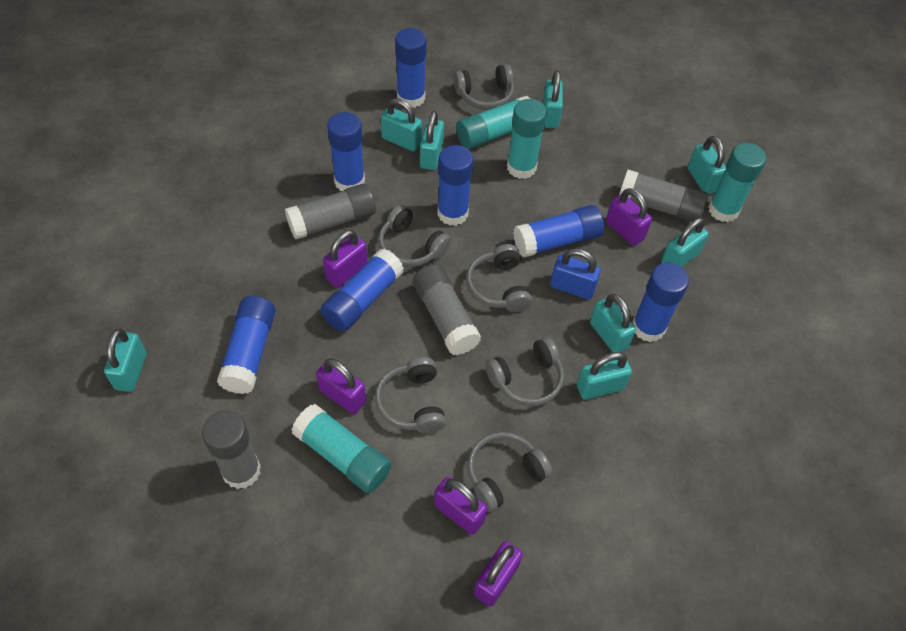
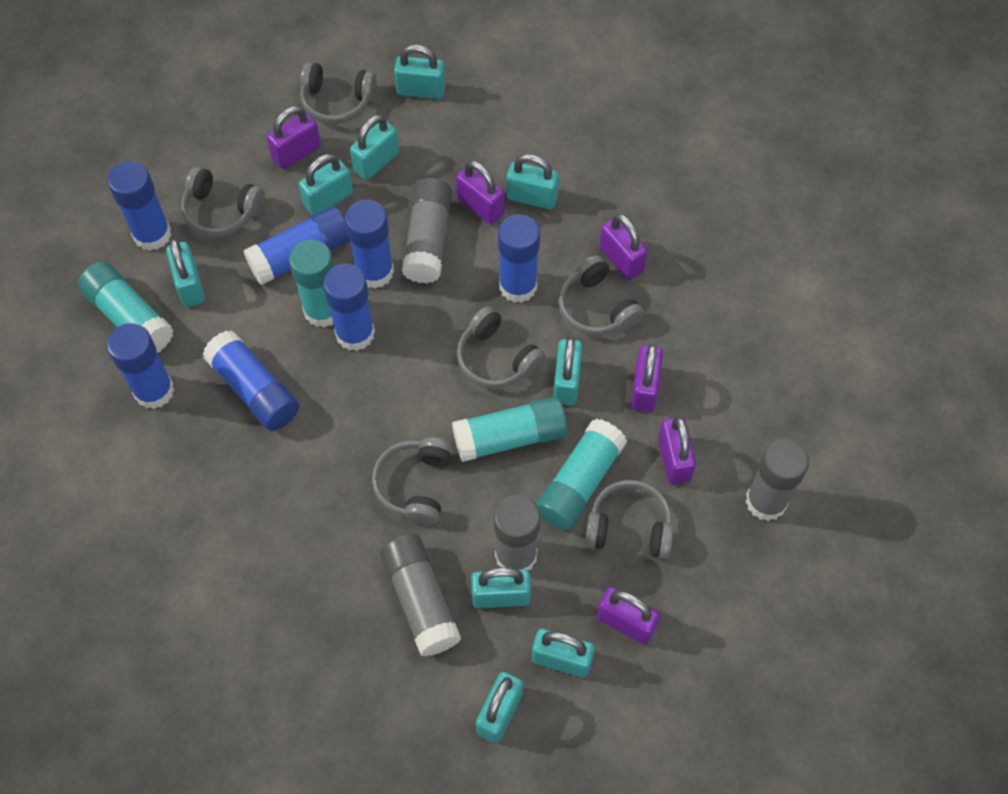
blue padlock: 1 -> 0
purple padlock: 5 -> 6
turquoise padlock: 8 -> 9

